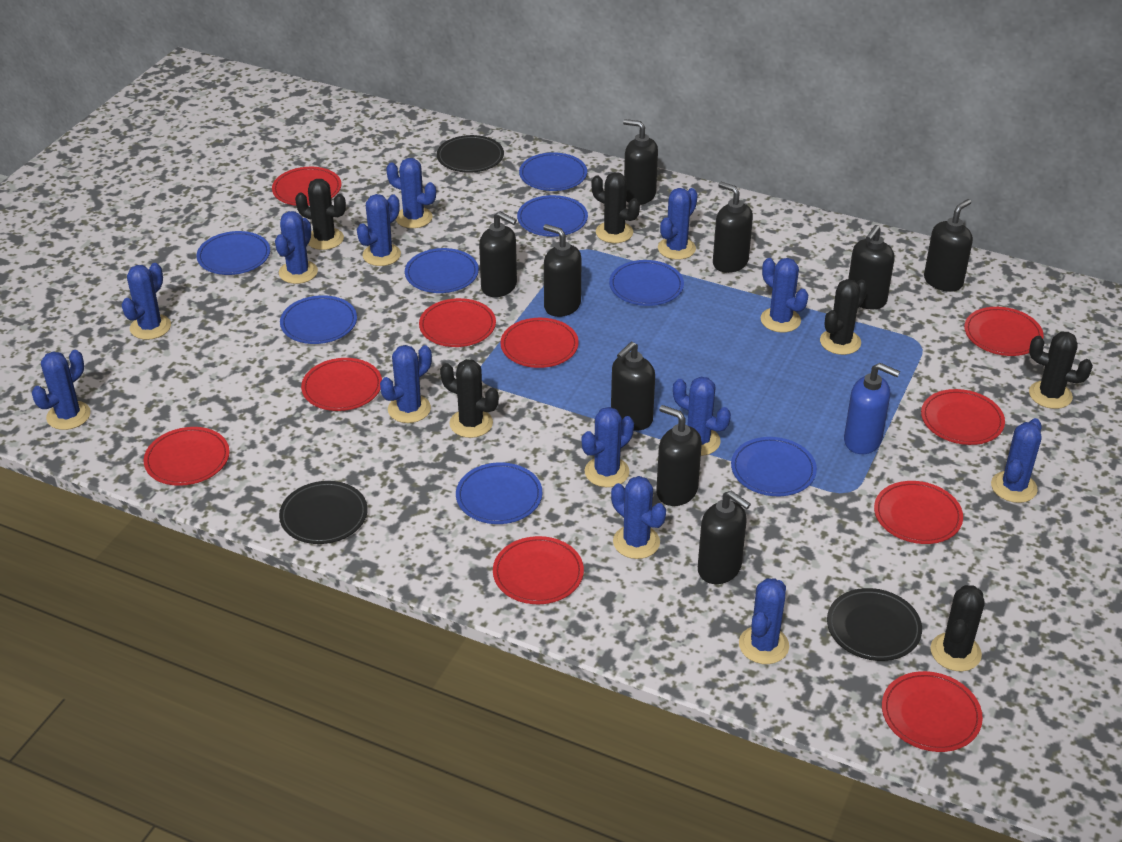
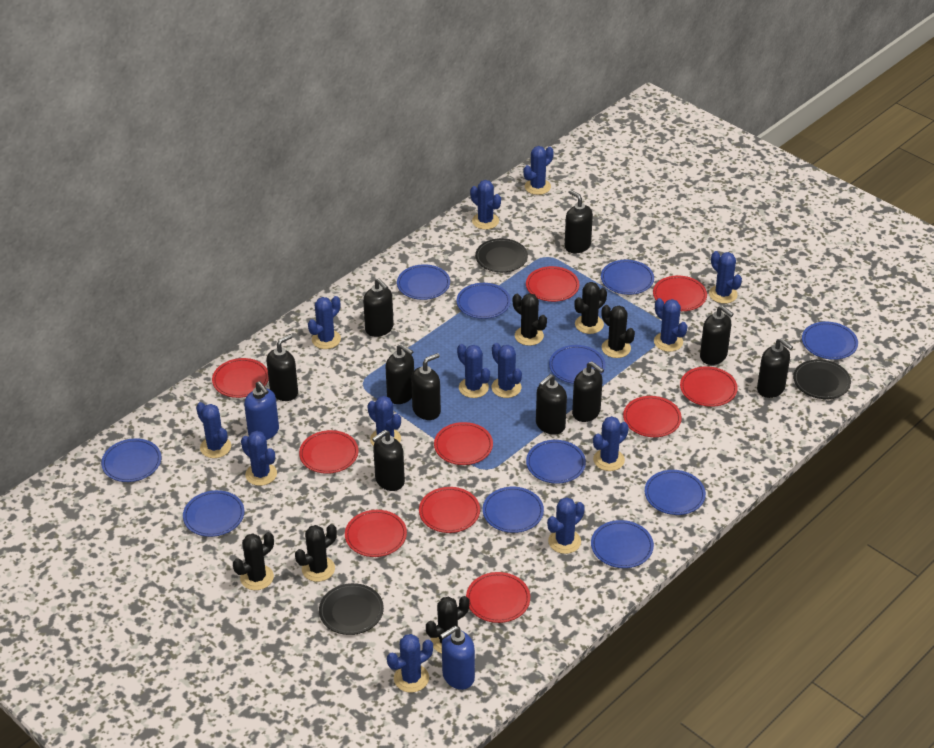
black soap dispenser: 9 -> 10
blue plate: 8 -> 11
blue soap dispenser: 1 -> 2

